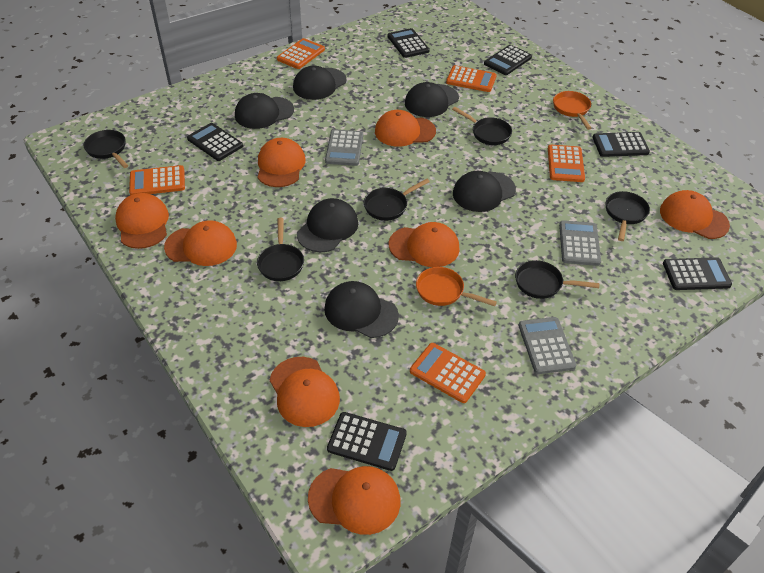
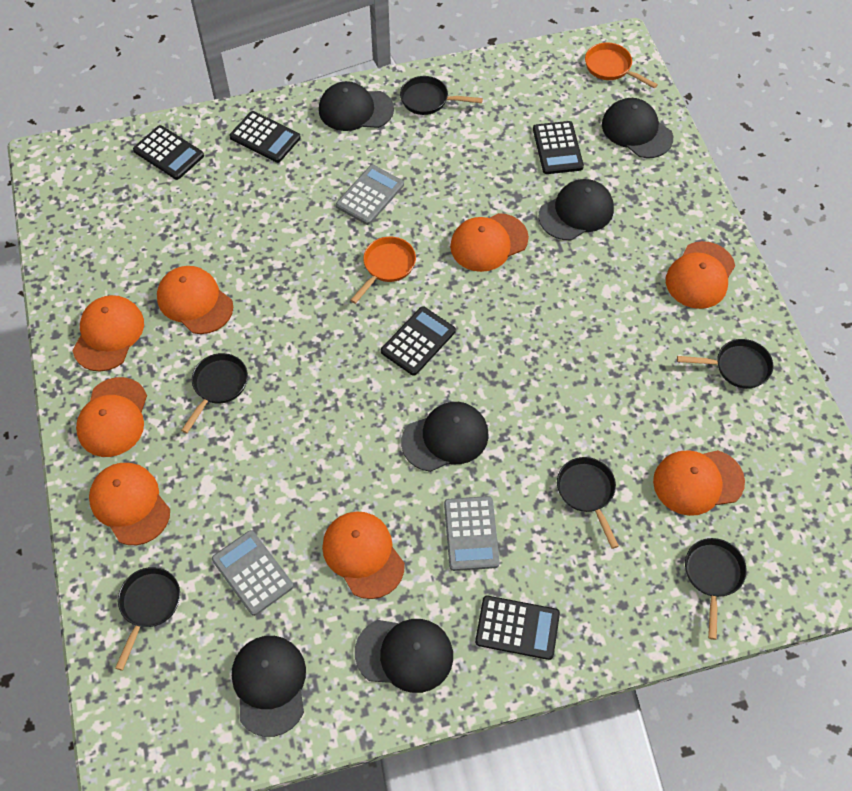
black calculator: 6 -> 5
orange calculator: 5 -> 0

